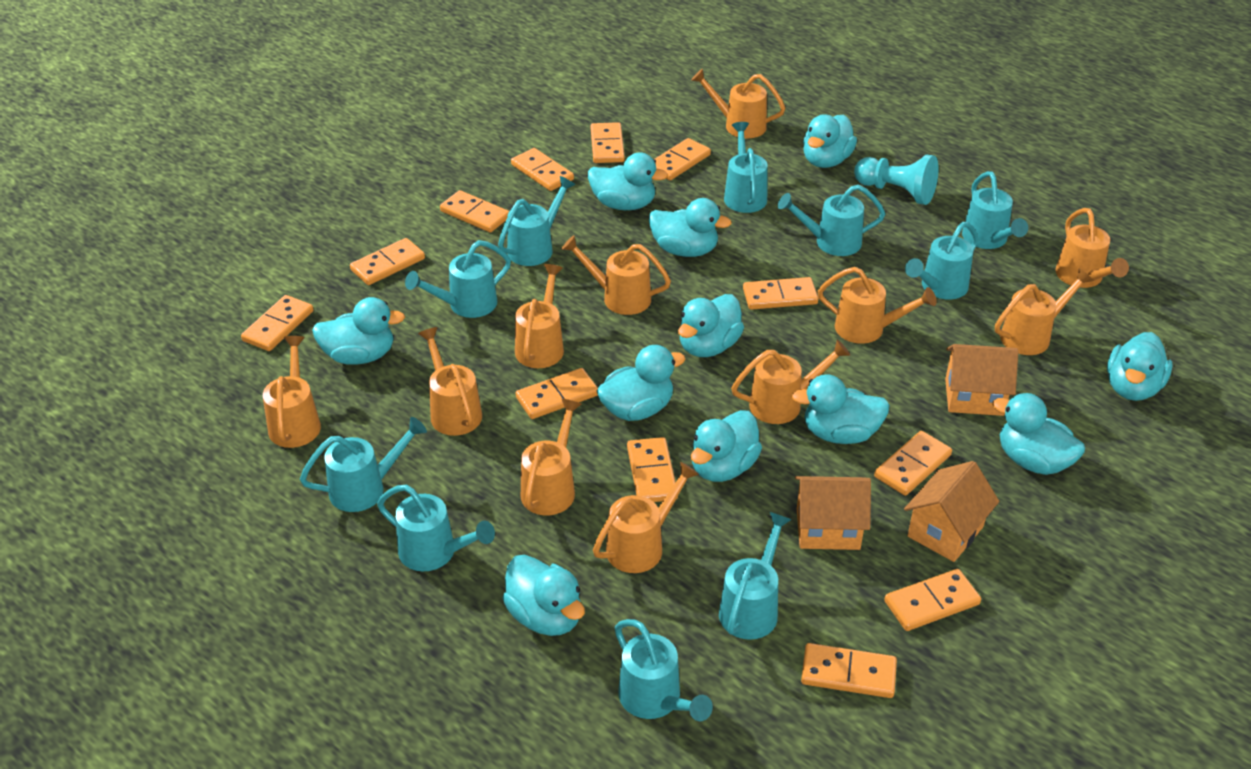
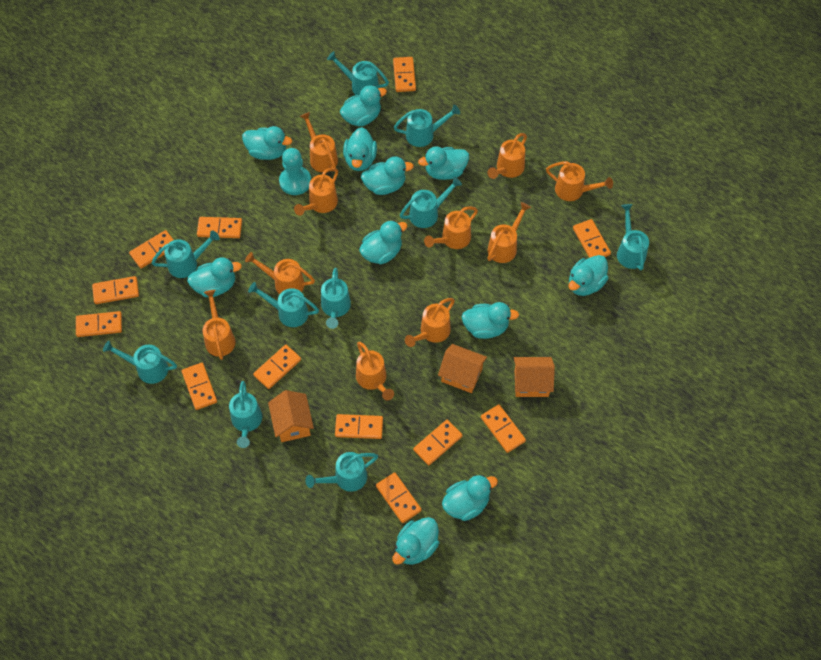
orange watering can: 11 -> 10

